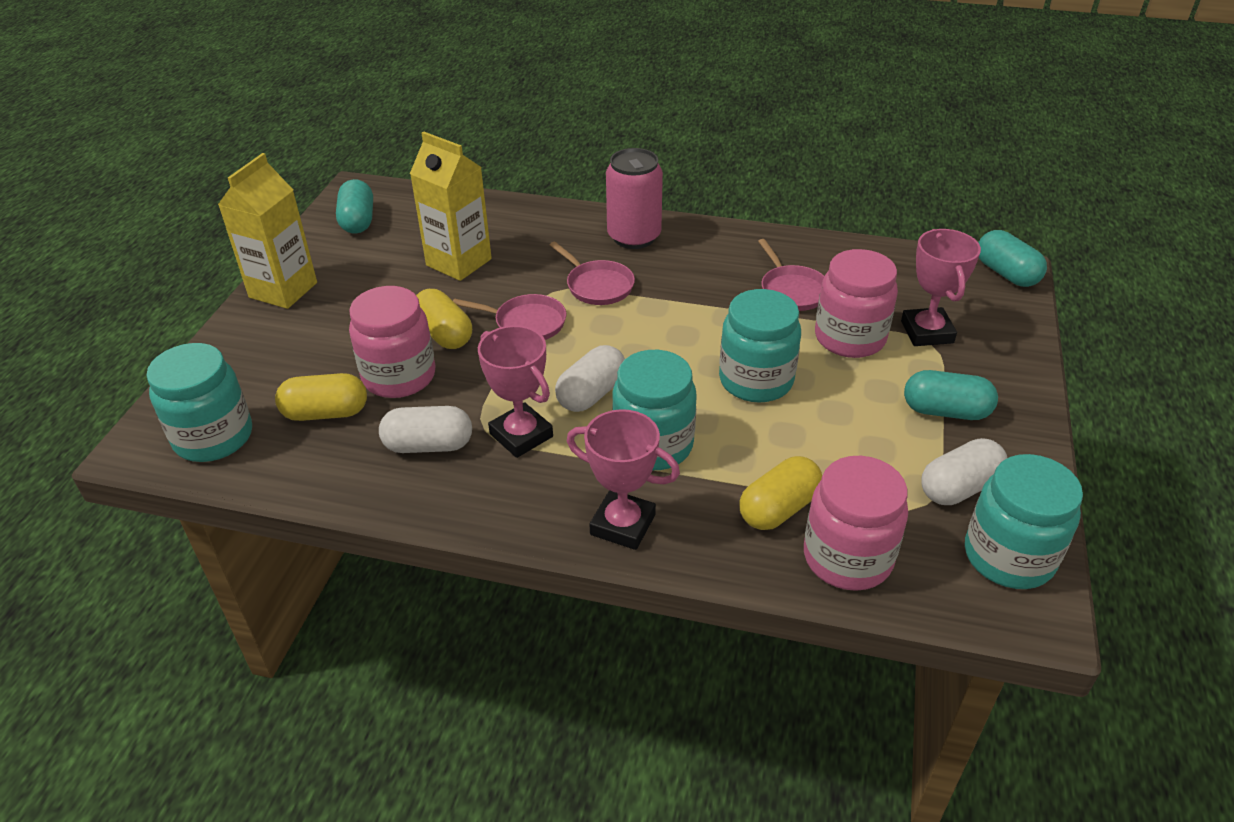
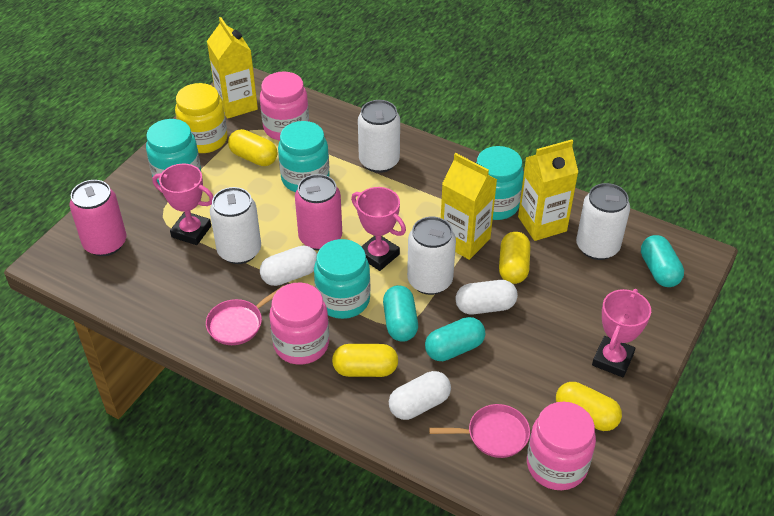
pink can: 1 -> 2
pink pan: 3 -> 2
white can: 0 -> 4
yellow capsule: 3 -> 4
yellow carton: 2 -> 3
yellow jar: 0 -> 1

